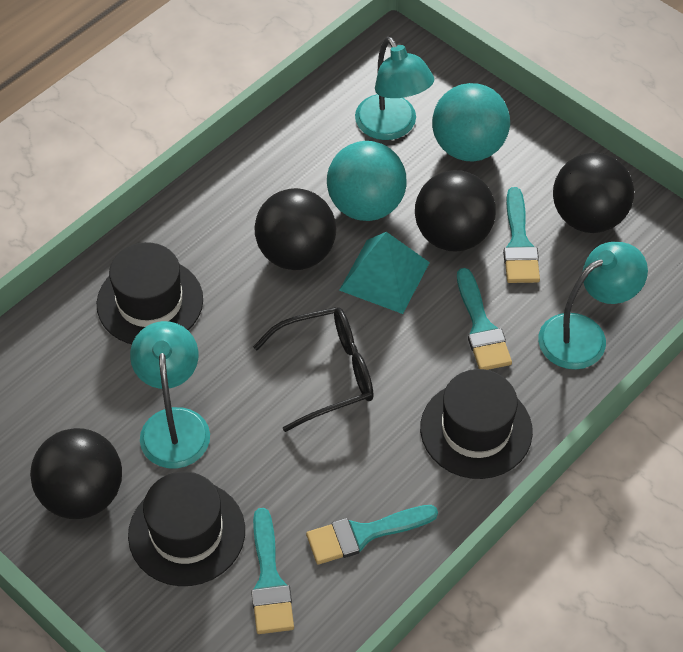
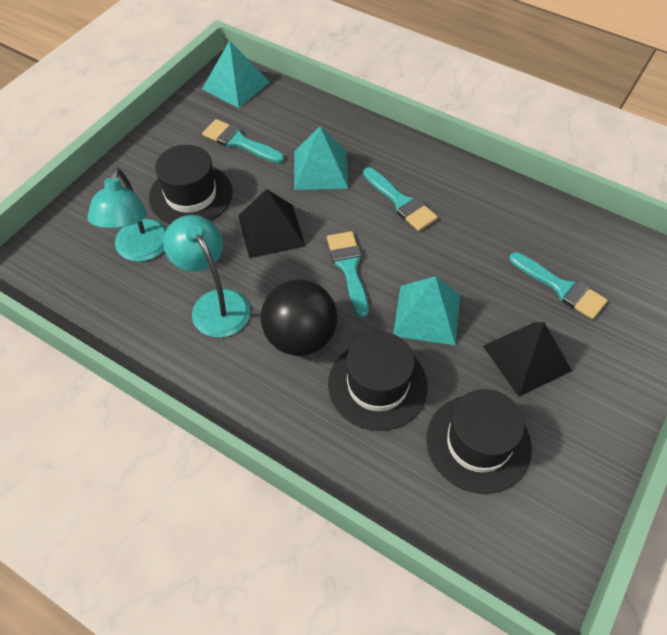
black ball: 4 -> 1
black glasses: 1 -> 0
black pyramid: 0 -> 2
turquoise ball: 2 -> 0
turquoise lamp: 3 -> 2
turquoise pyramid: 1 -> 3

